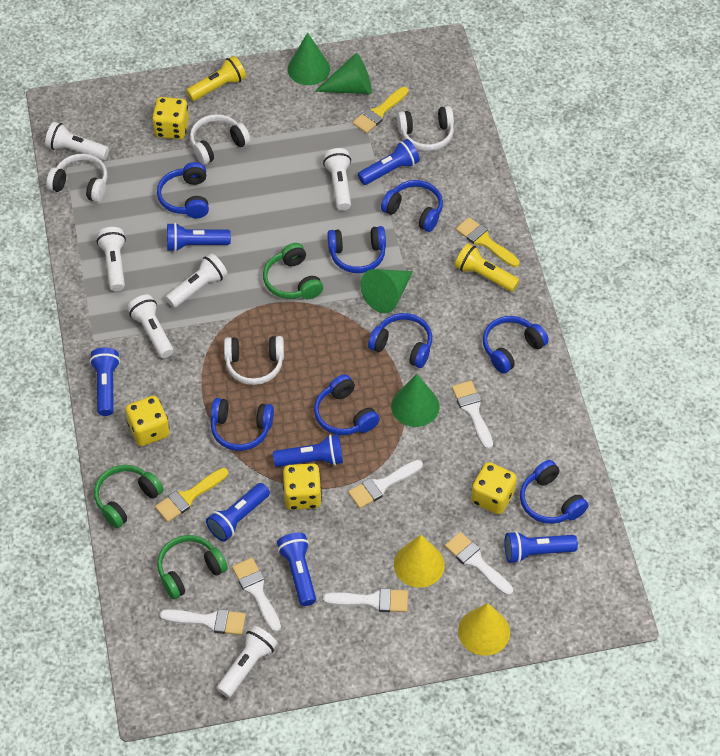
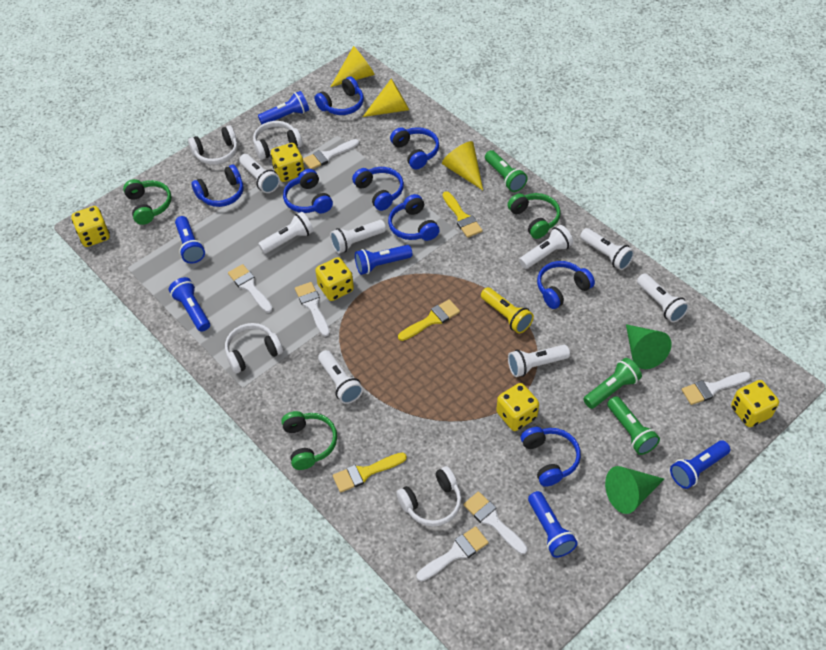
blue flashlight: 7 -> 6
green cone: 4 -> 2
green flashlight: 0 -> 3
white flashlight: 6 -> 8
yellow cone: 2 -> 3
yellow dice: 4 -> 5
yellow flashlight: 2 -> 1

